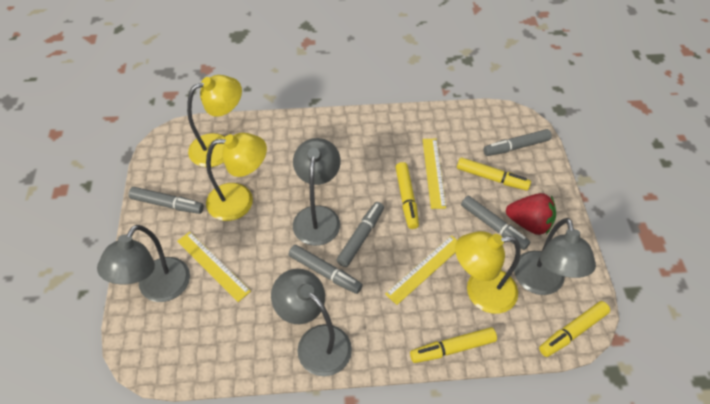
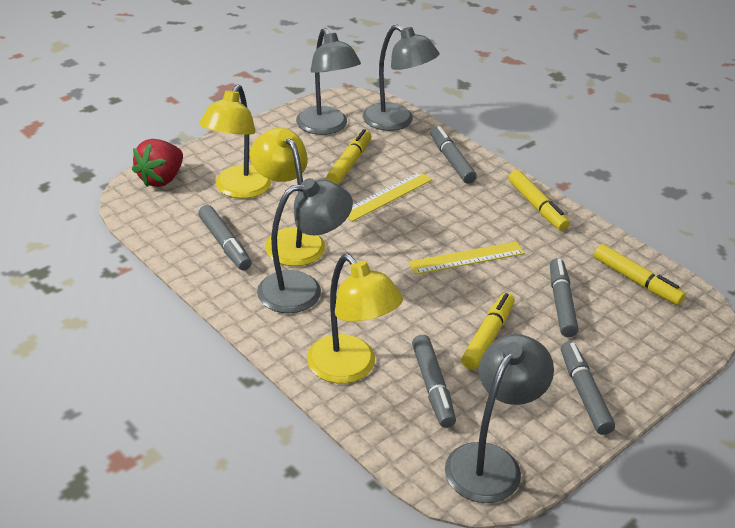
yellow ruler: 3 -> 2

